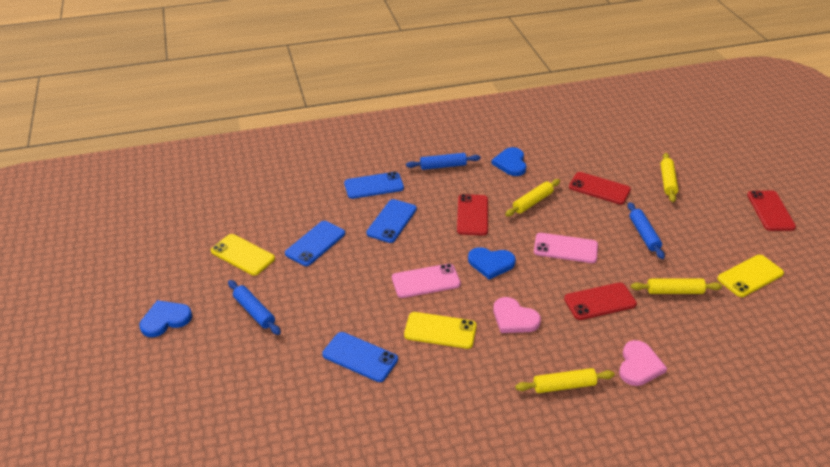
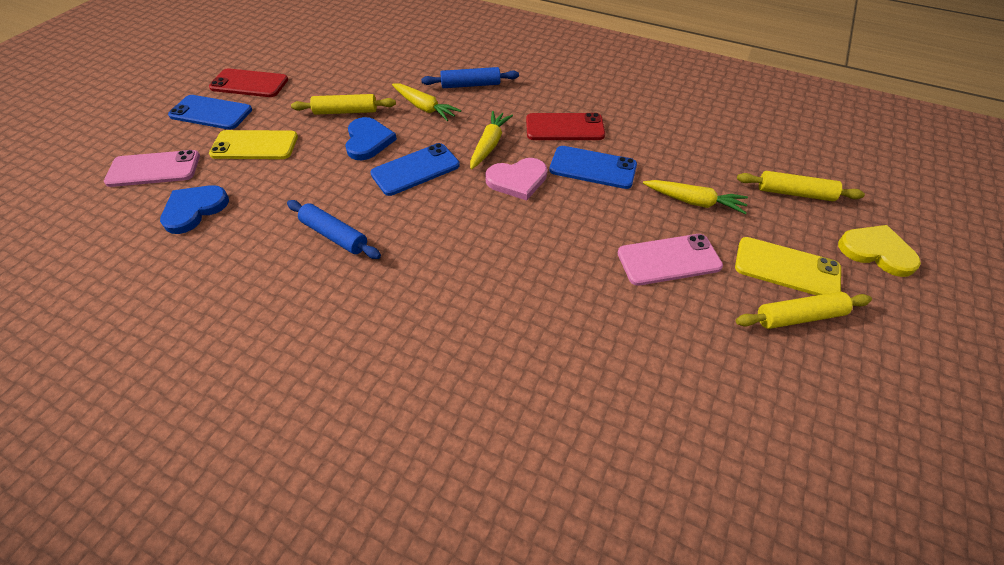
blue heart: 3 -> 2
blue phone: 4 -> 3
blue rolling pin: 3 -> 2
pink heart: 2 -> 1
red phone: 4 -> 2
yellow carrot: 0 -> 3
yellow heart: 0 -> 1
yellow phone: 3 -> 2
yellow rolling pin: 4 -> 3

